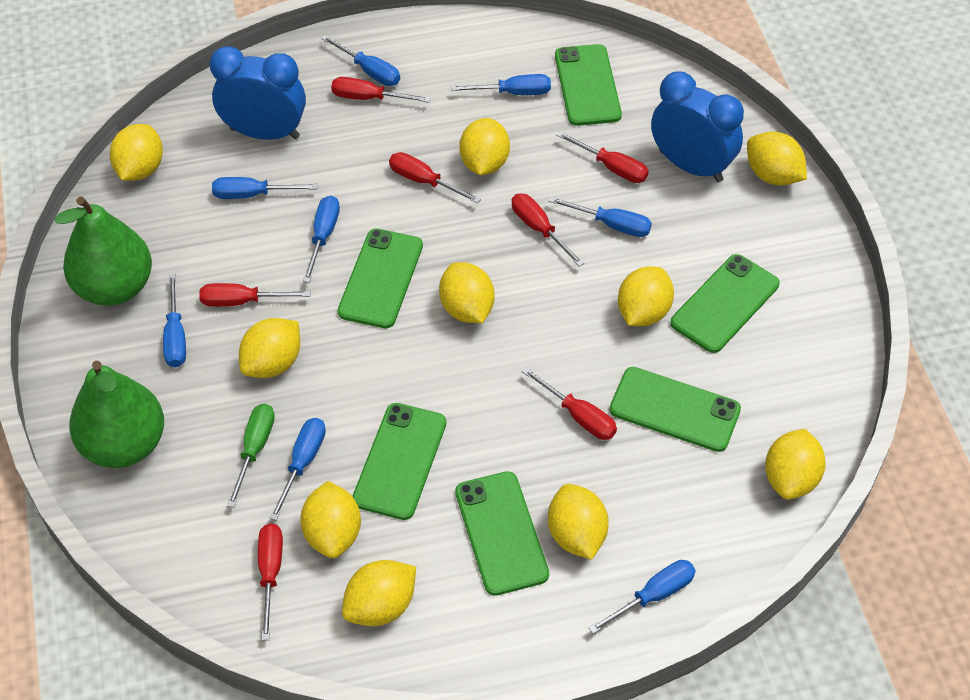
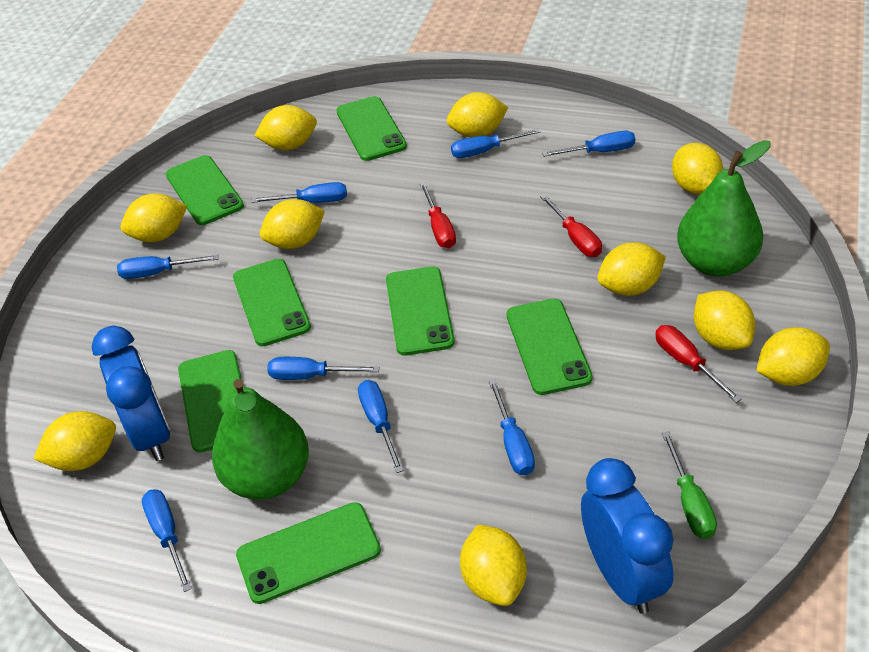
green phone: 6 -> 7
red screwdriver: 7 -> 3

